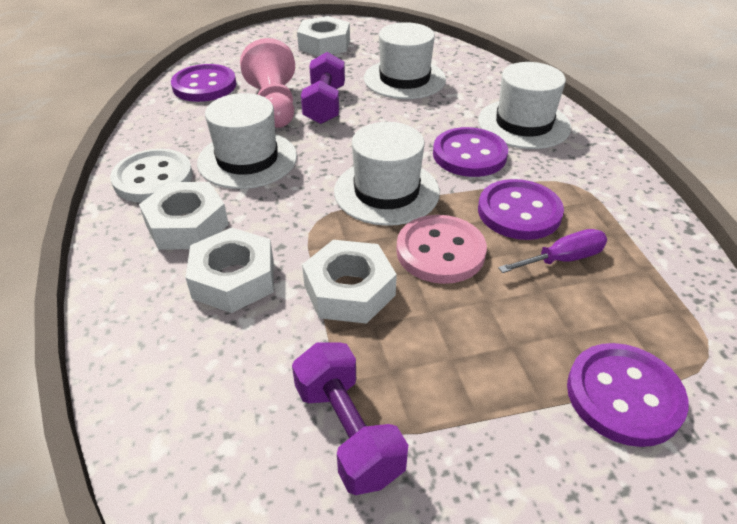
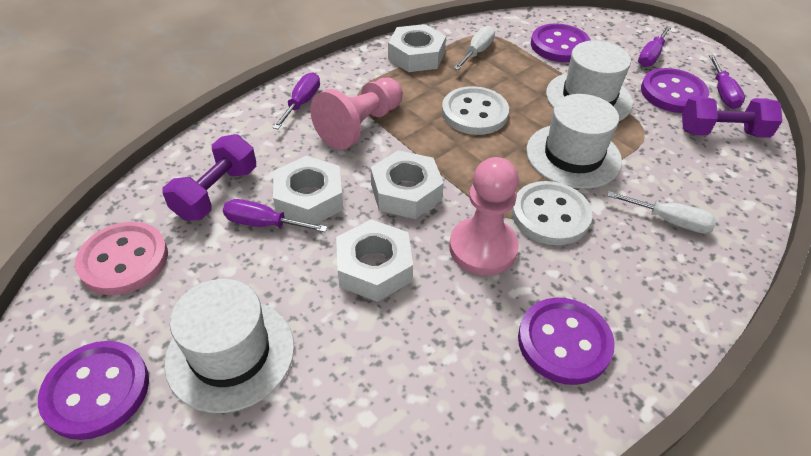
pink pawn: 1 -> 2
purple screwdriver: 1 -> 4
white button: 1 -> 2
white hat: 4 -> 3
white screwdriver: 0 -> 2

